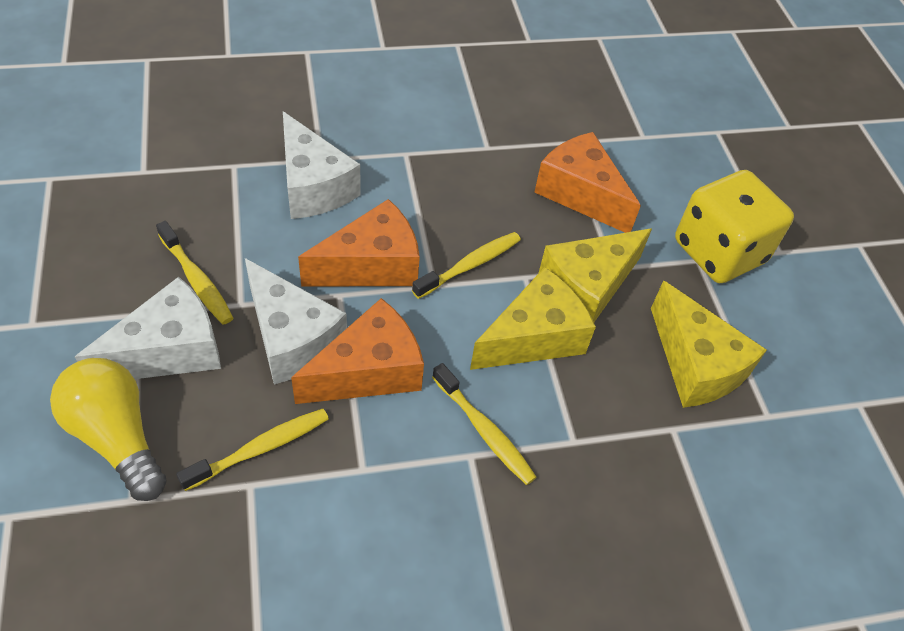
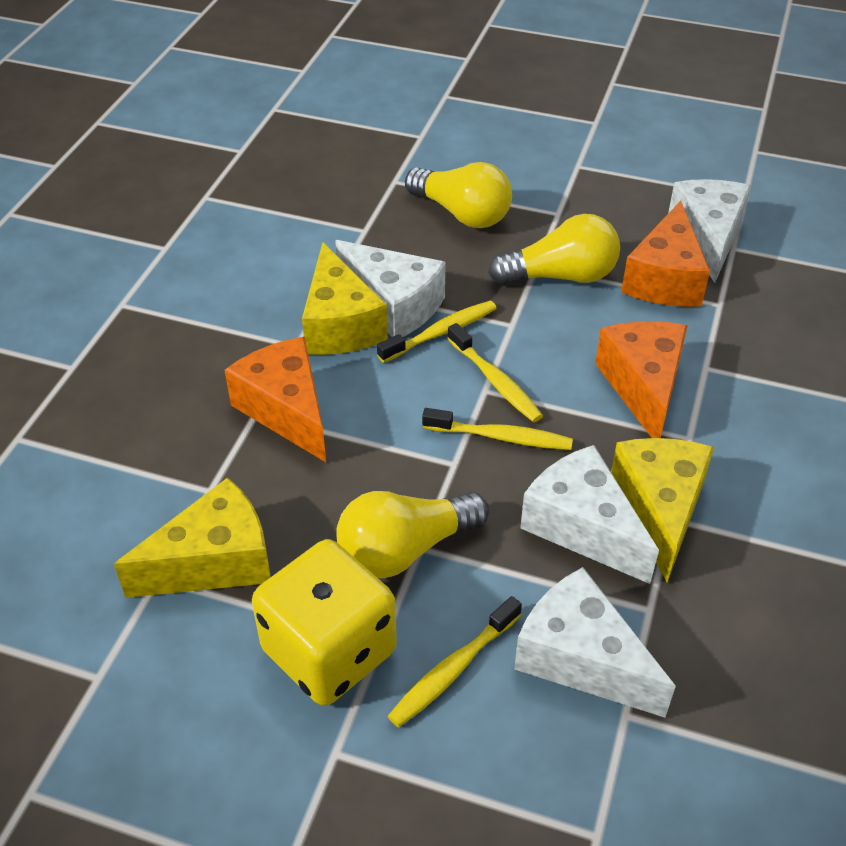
white cheese: 3 -> 4
yellow light bulb: 1 -> 3

